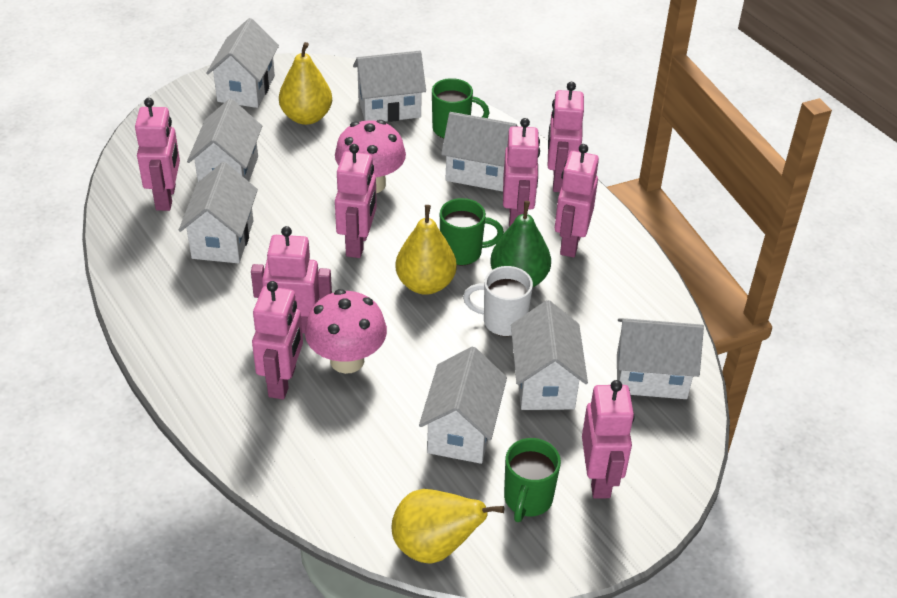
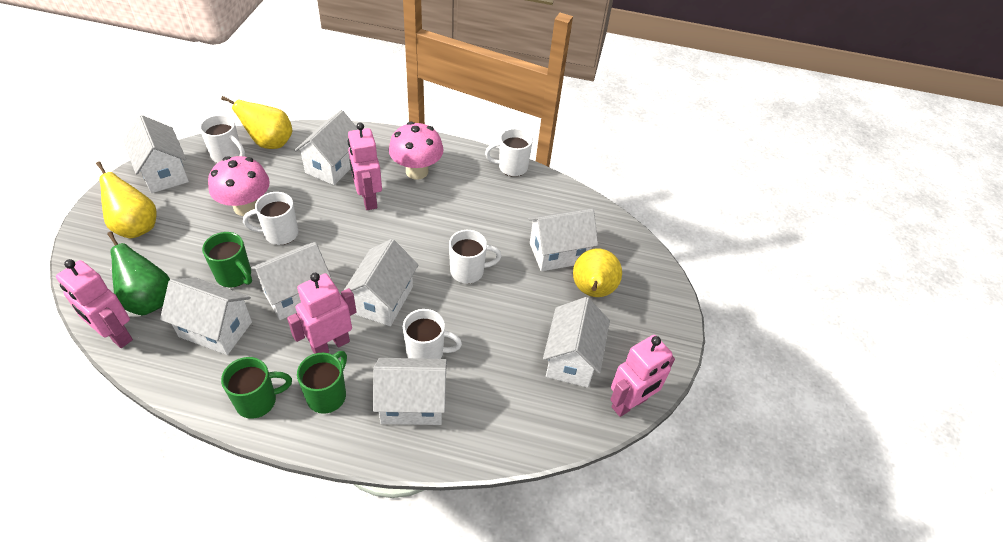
pink robot: 8 -> 4
white mug: 1 -> 5

